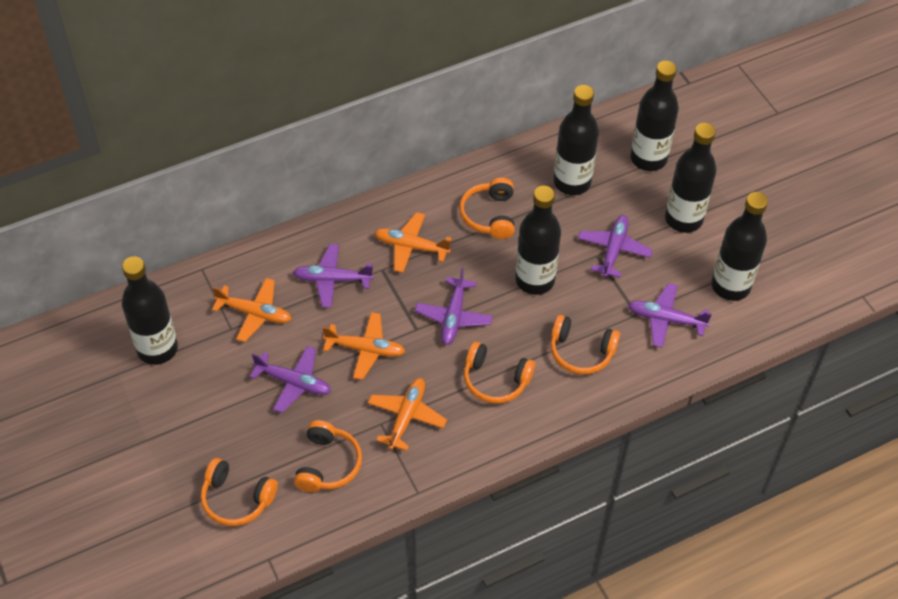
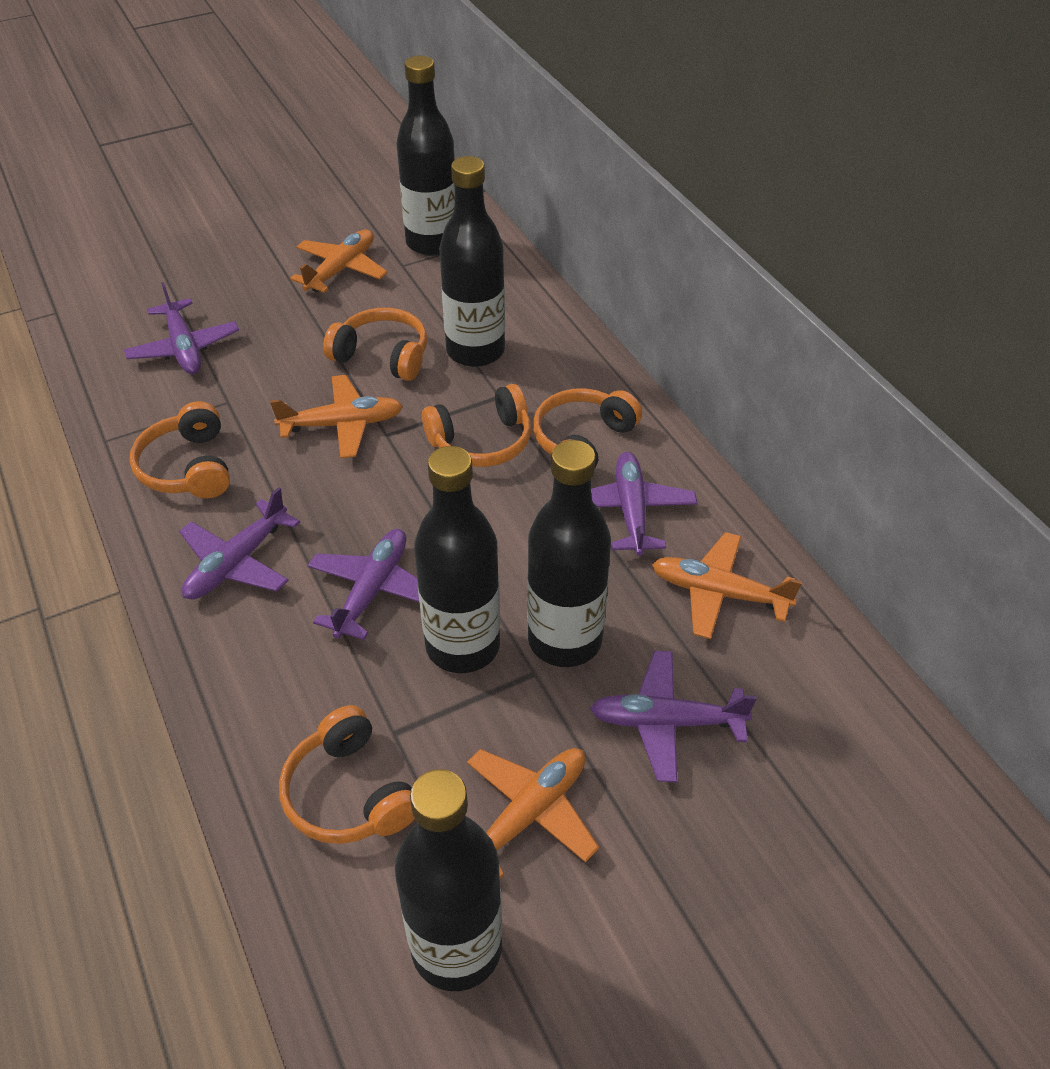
black bottle: 6 -> 5

